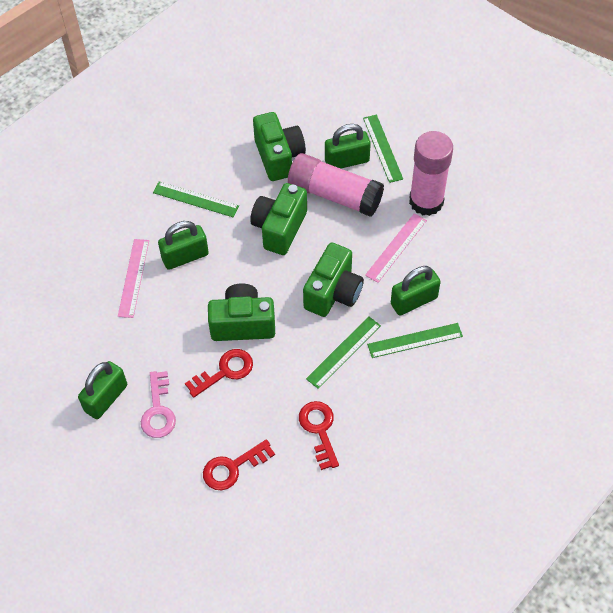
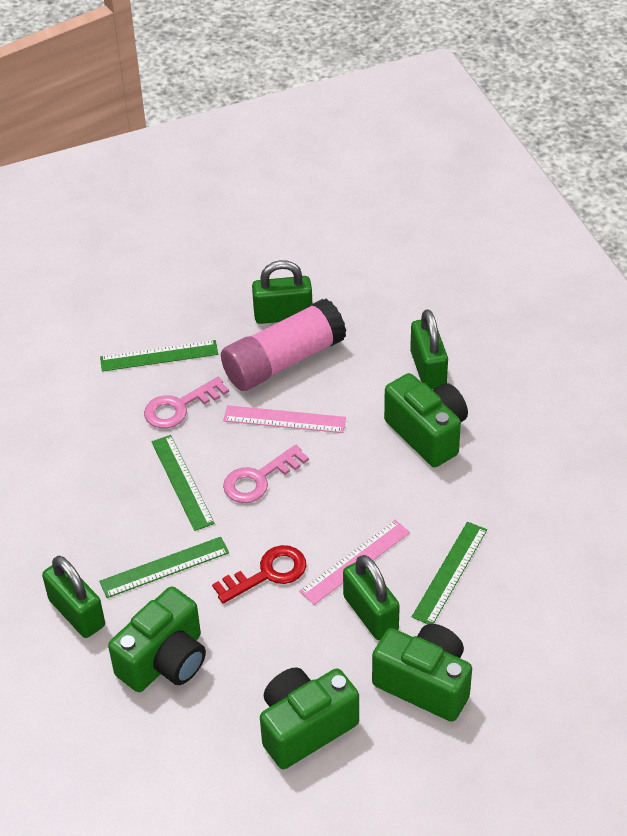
pink glue stick: 2 -> 1
pink key: 1 -> 2
red key: 3 -> 1

